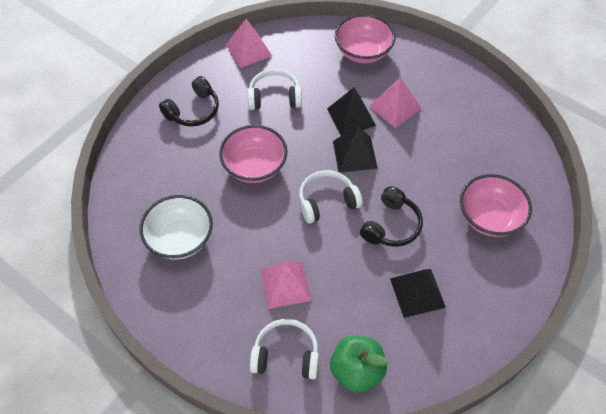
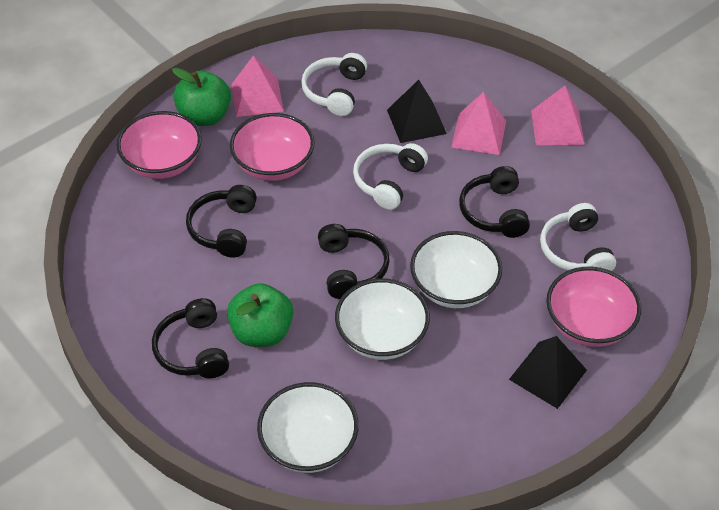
black headphones: 2 -> 4
black pyramid: 3 -> 2
green apple: 1 -> 2
white bowl: 1 -> 3

